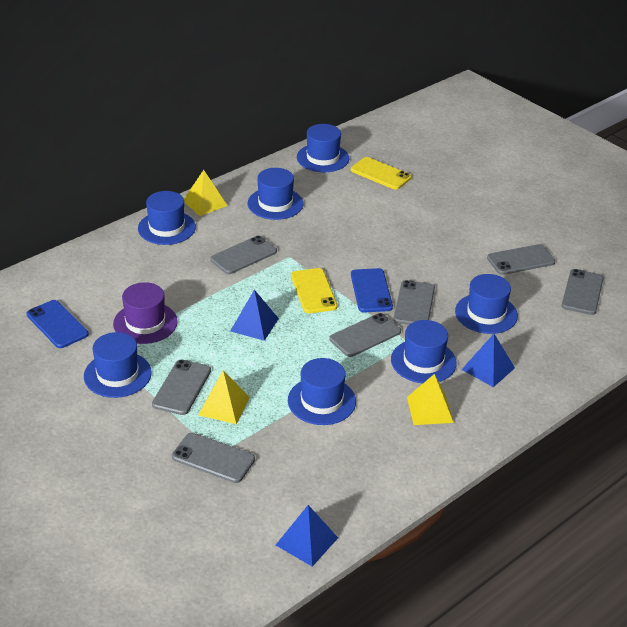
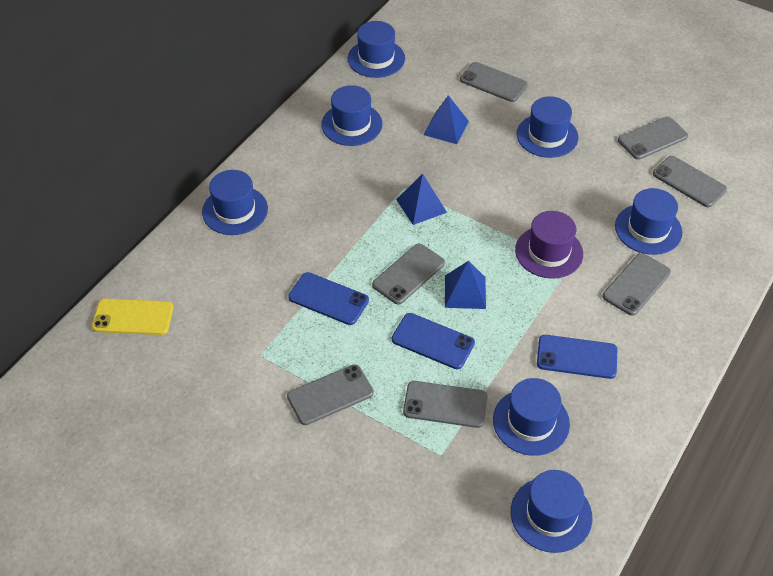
blue phone: 2 -> 3
yellow phone: 2 -> 1
yellow pyramid: 3 -> 0

